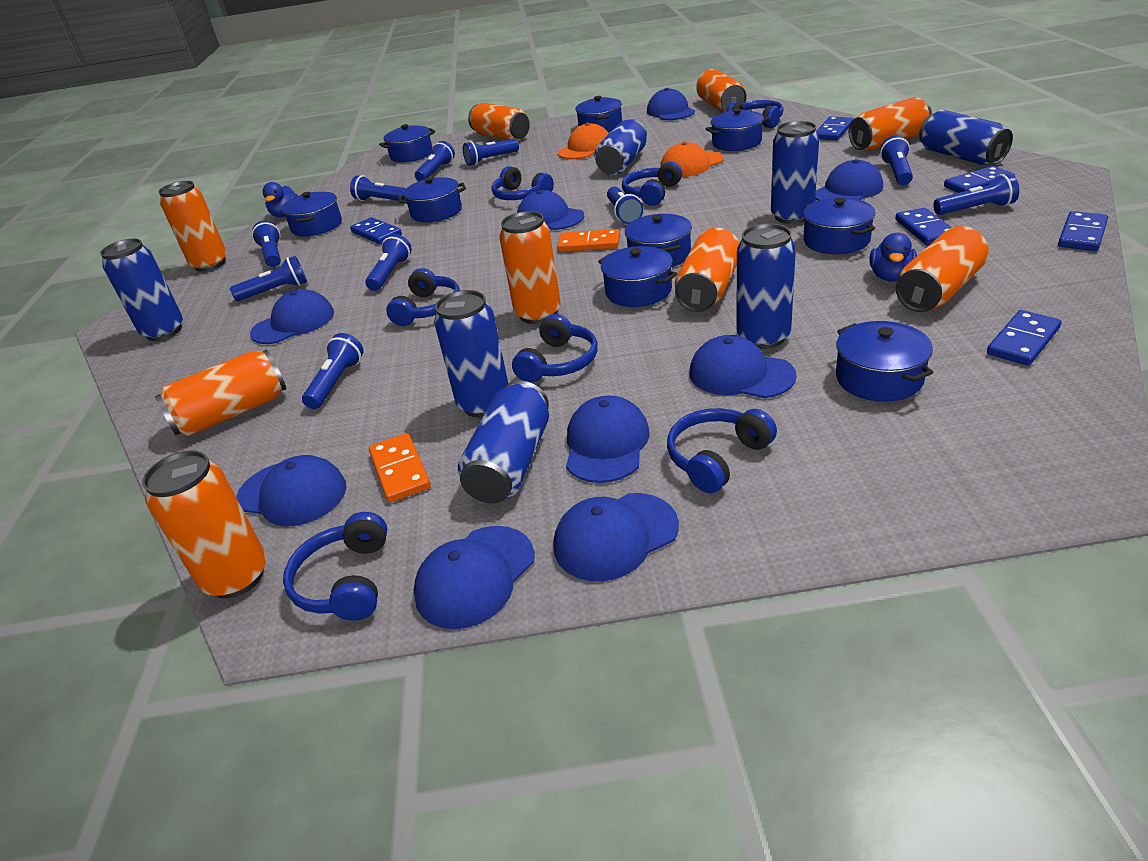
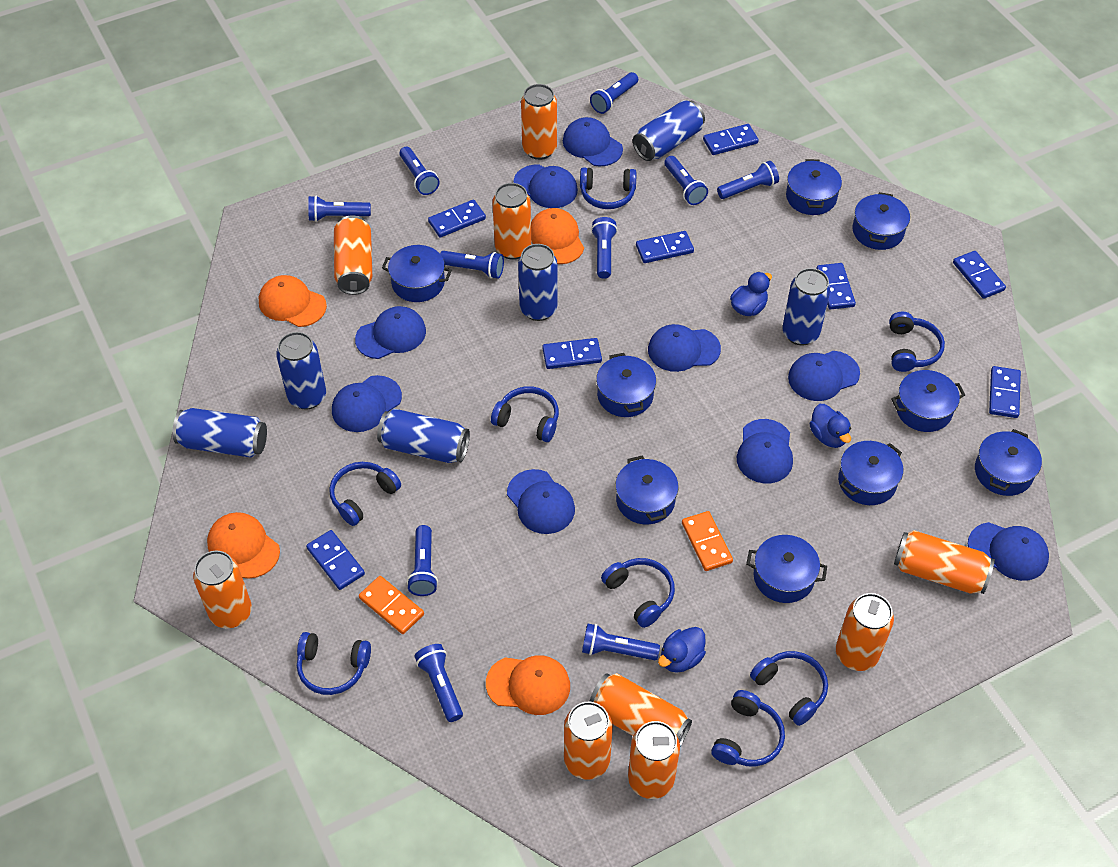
blue can: 7 -> 6
blue domino: 6 -> 8
blue duck: 2 -> 3
blue headphones: 7 -> 8
orange cap: 2 -> 4

